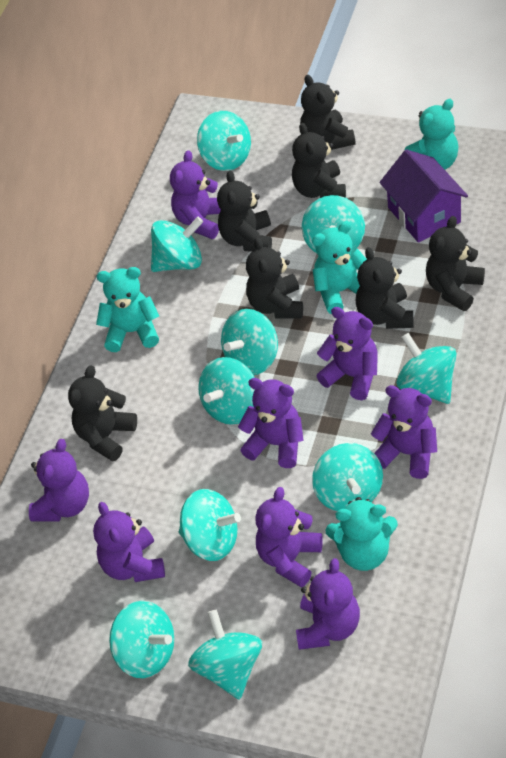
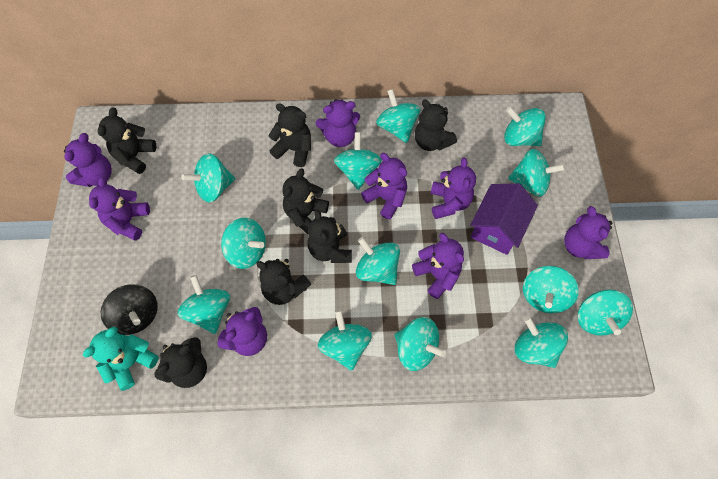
black spinning top: 0 -> 1
turquoise spinning top: 10 -> 13
turquoise teddy bear: 4 -> 1

